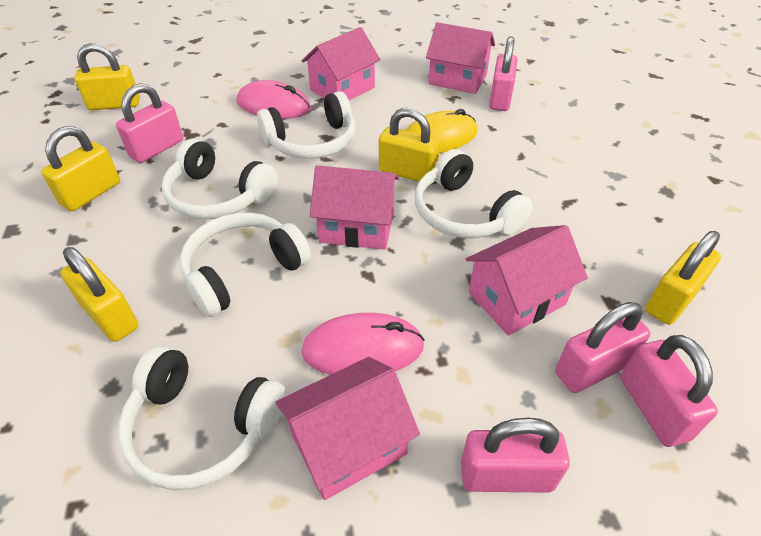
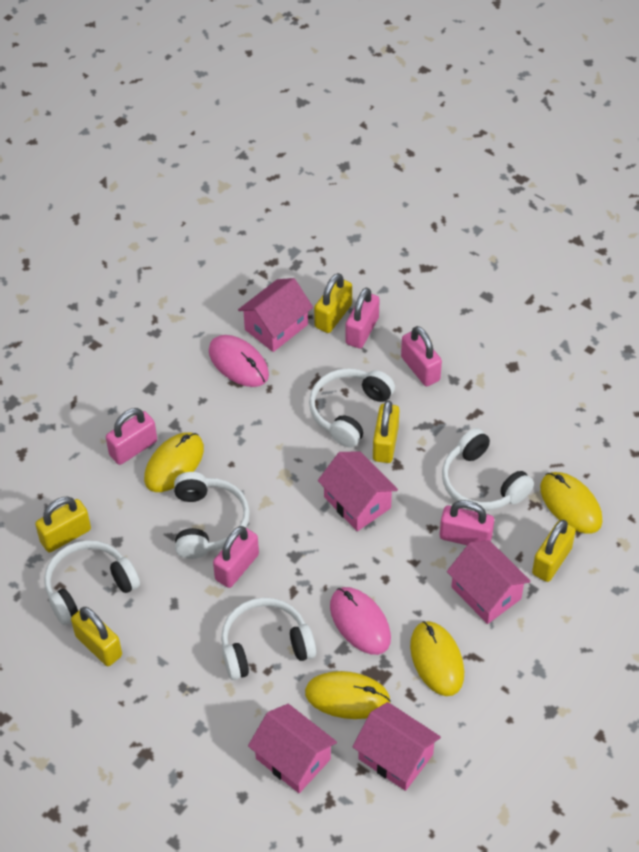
yellow mouse: 1 -> 4

